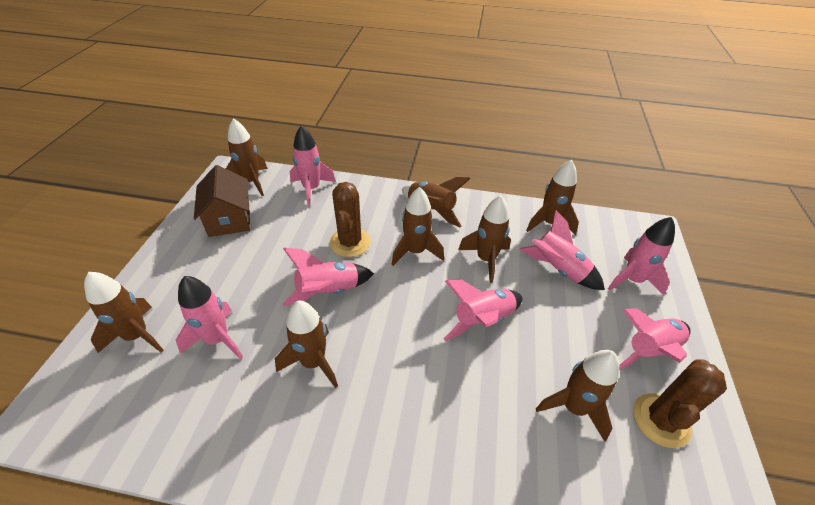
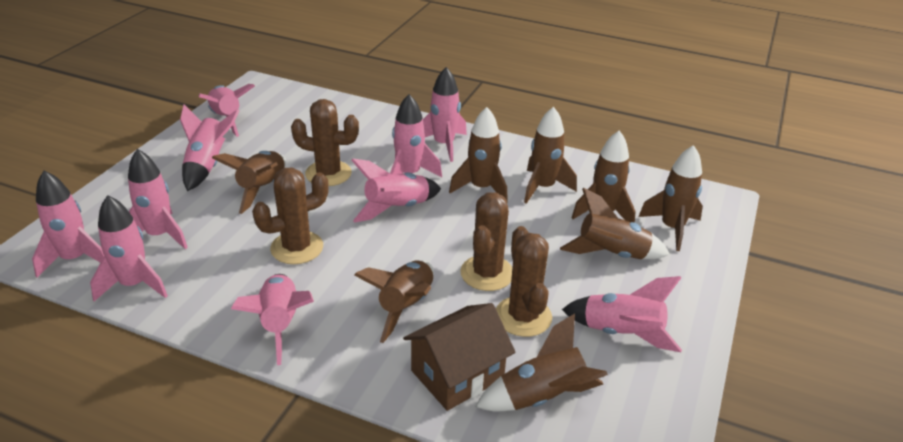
brown cactus: 2 -> 4
pink rocket: 7 -> 10

